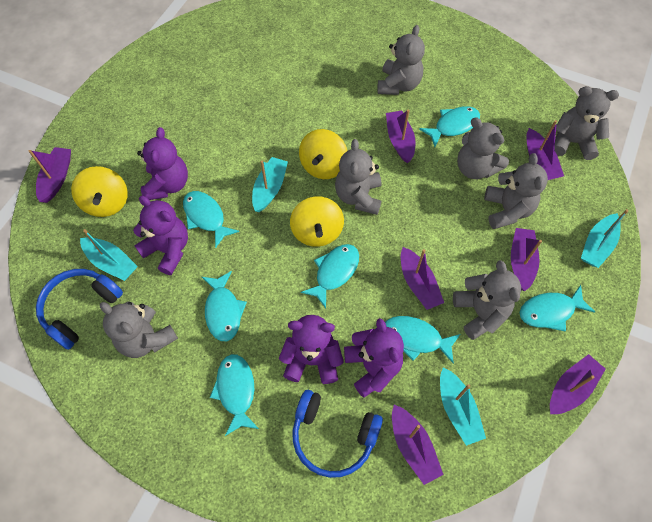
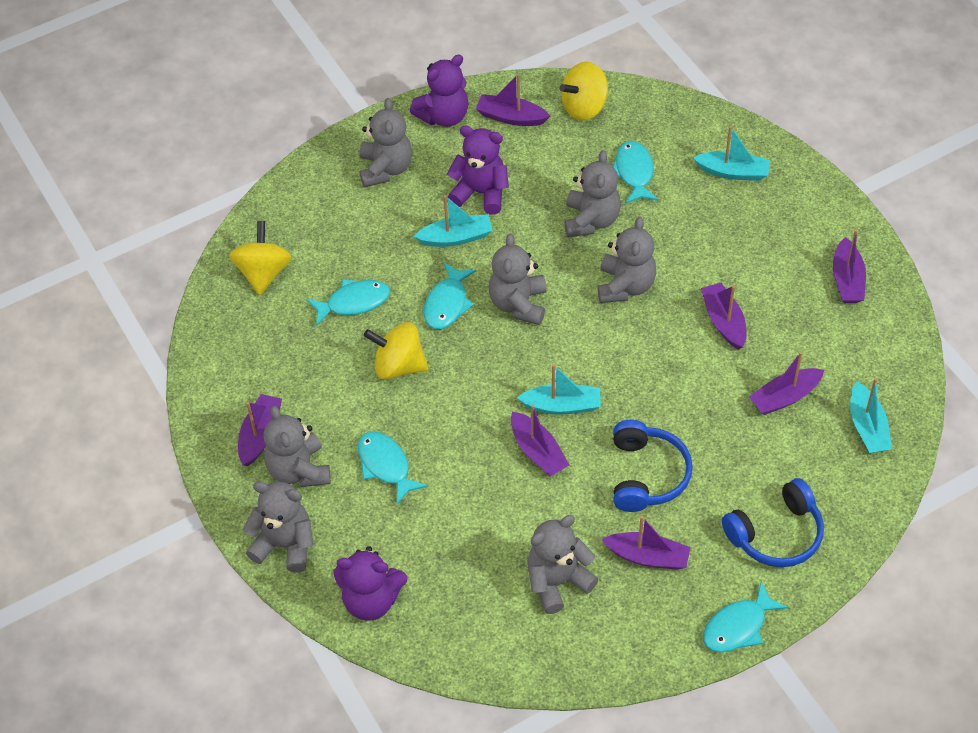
purple teddy bear: 4 -> 3
turquoise fish: 7 -> 5

